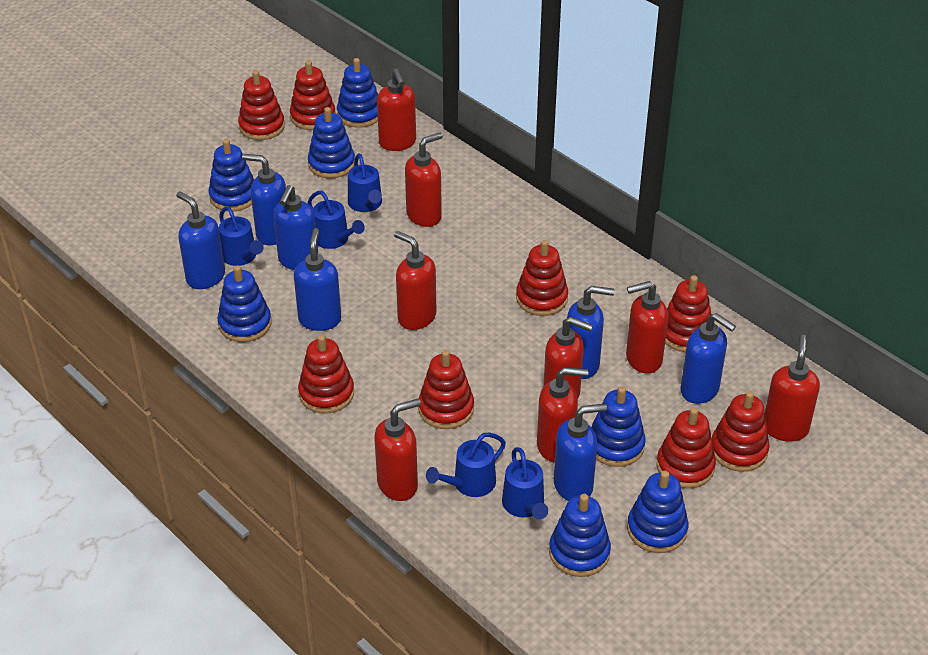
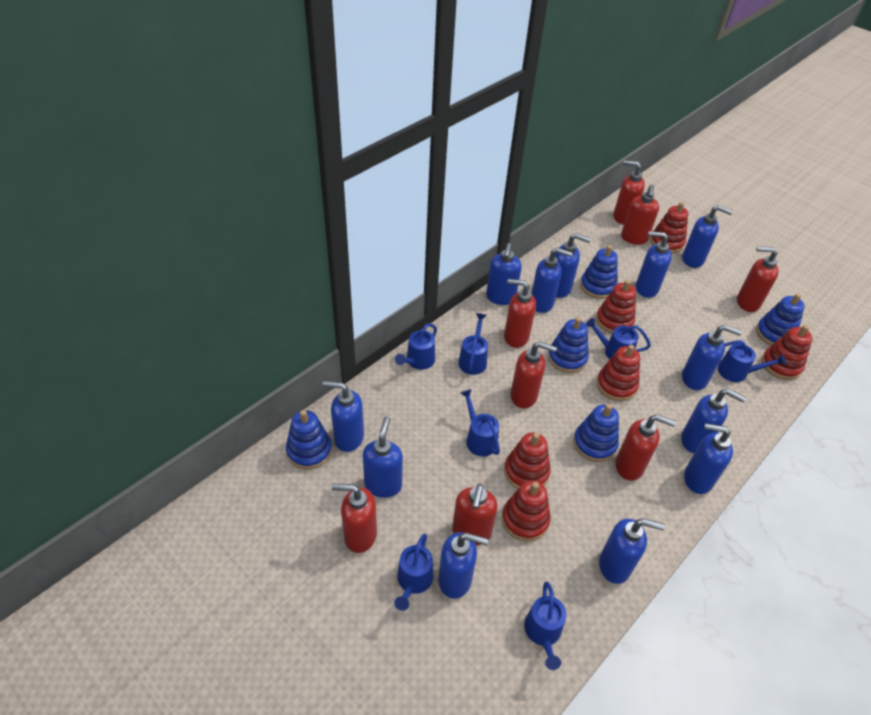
blue soap dispenser: 7 -> 12
blue stacking toy: 7 -> 5
blue watering can: 5 -> 7
red stacking toy: 8 -> 6

